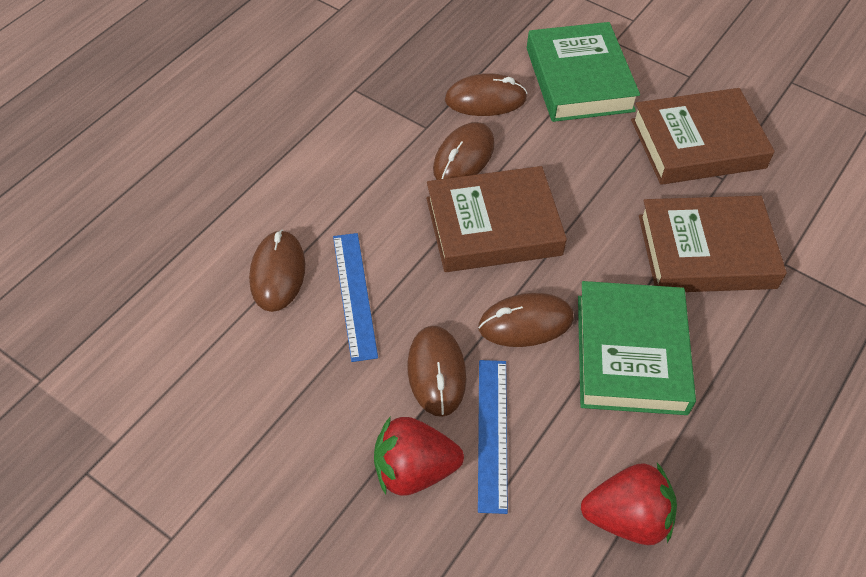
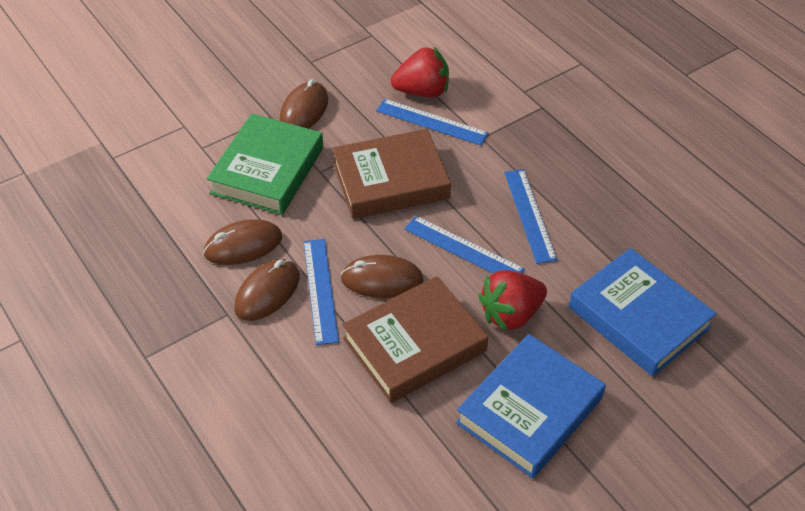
blue book: 0 -> 2
blue ruler: 2 -> 4
brown book: 3 -> 2
brown mouse: 5 -> 4
green book: 2 -> 1

